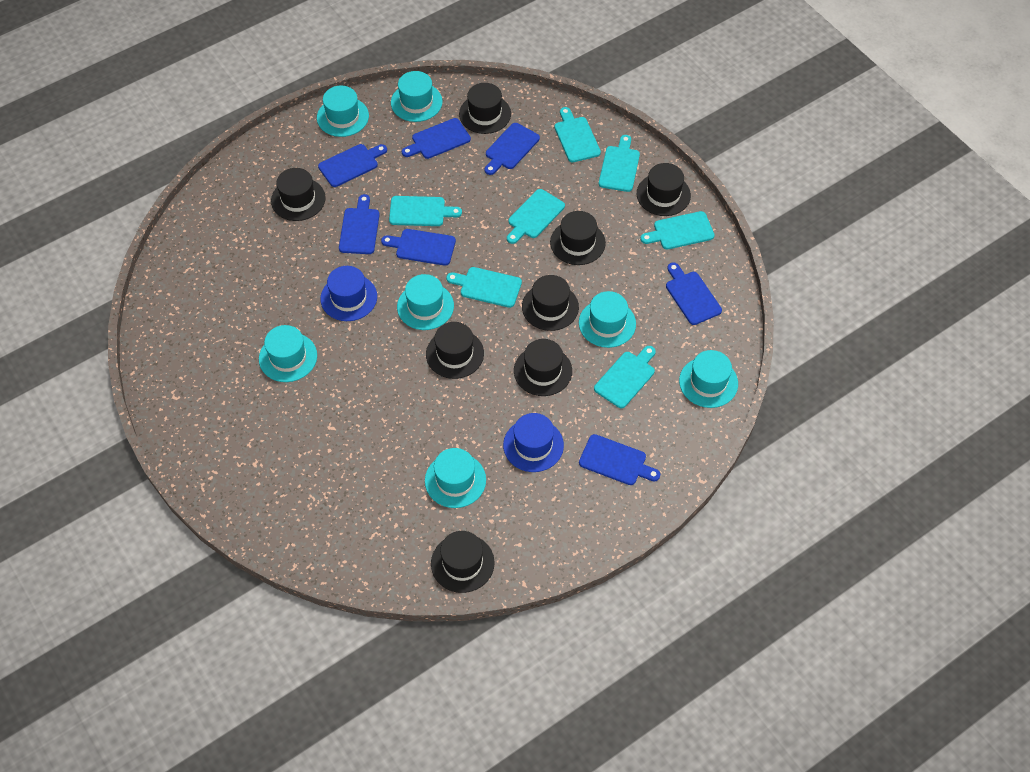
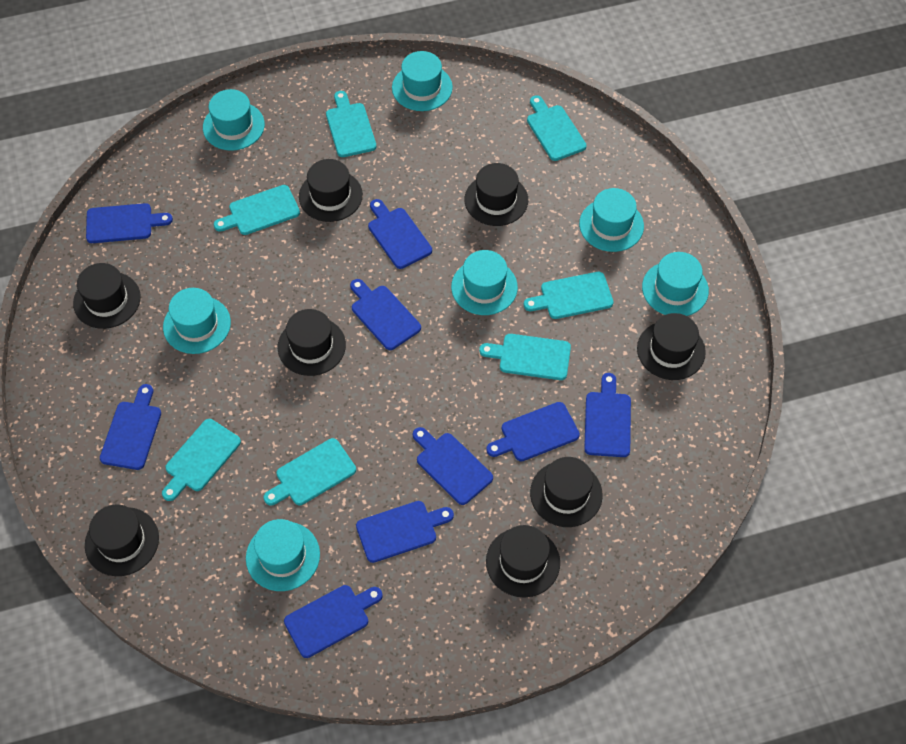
blue cutting board: 7 -> 9
blue hat: 2 -> 0

